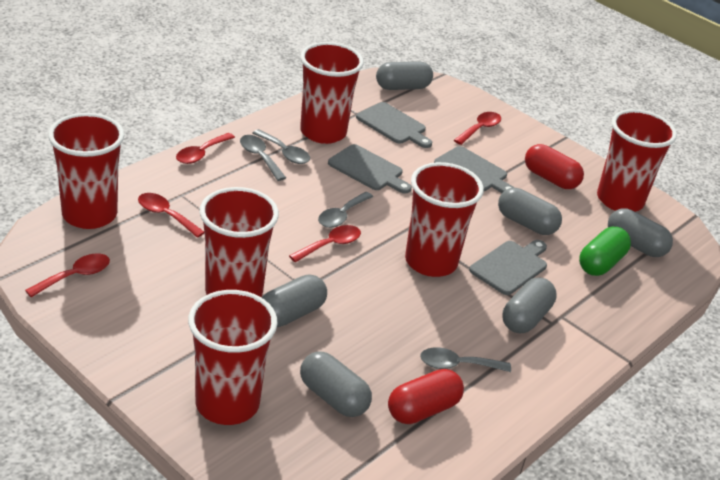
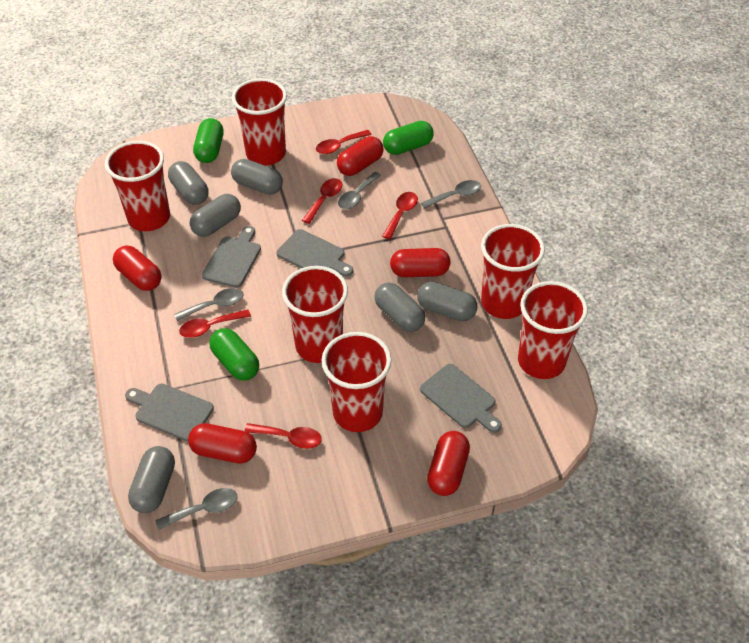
green capsule: 1 -> 3
red capsule: 2 -> 5

